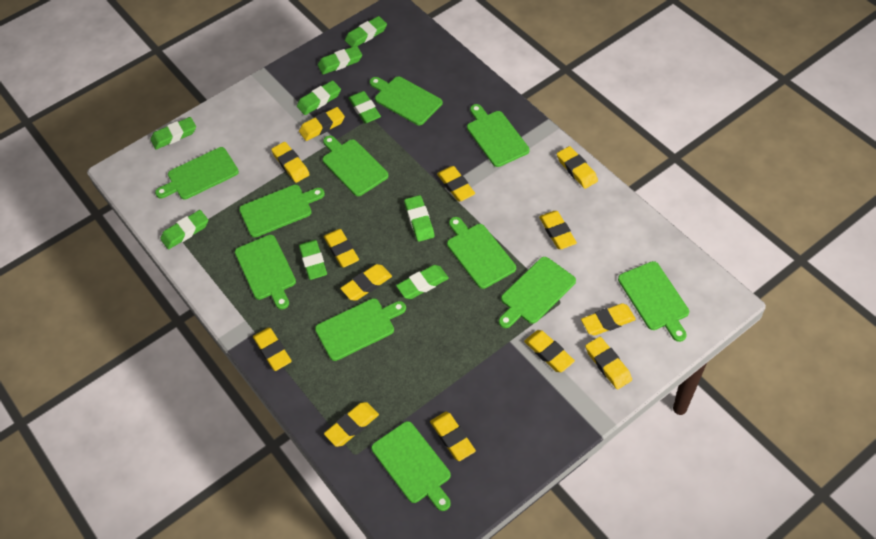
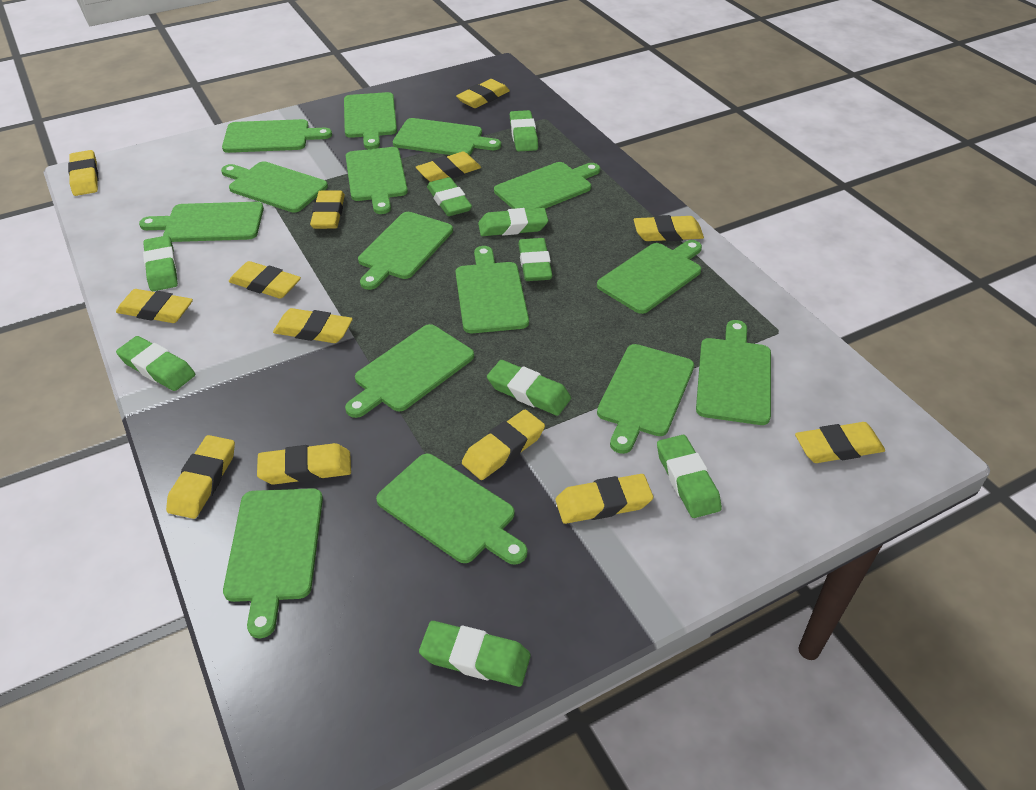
green cutting board: 11 -> 15

